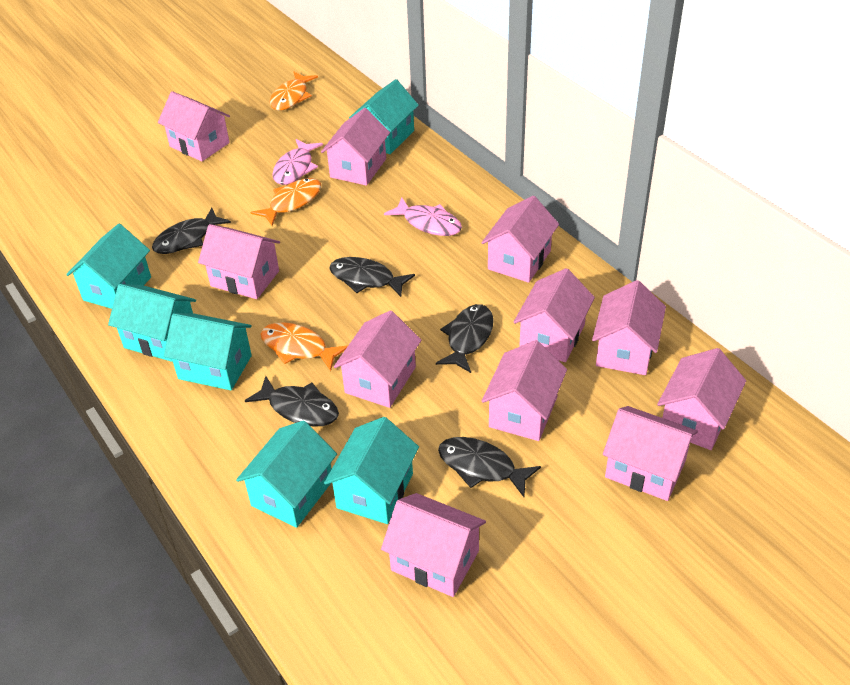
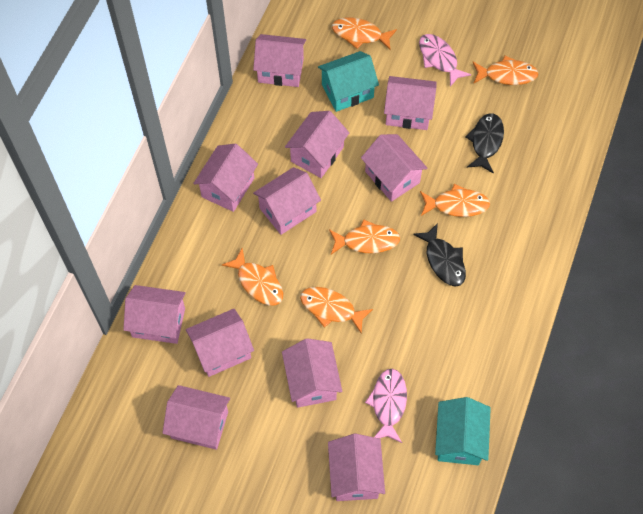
black fish: 5 -> 2
orange fish: 3 -> 6
turquoise house: 6 -> 2

